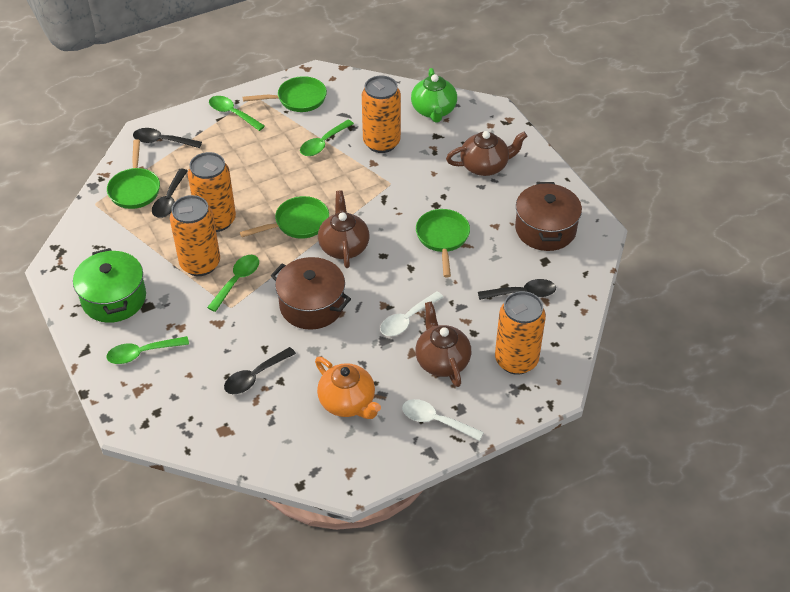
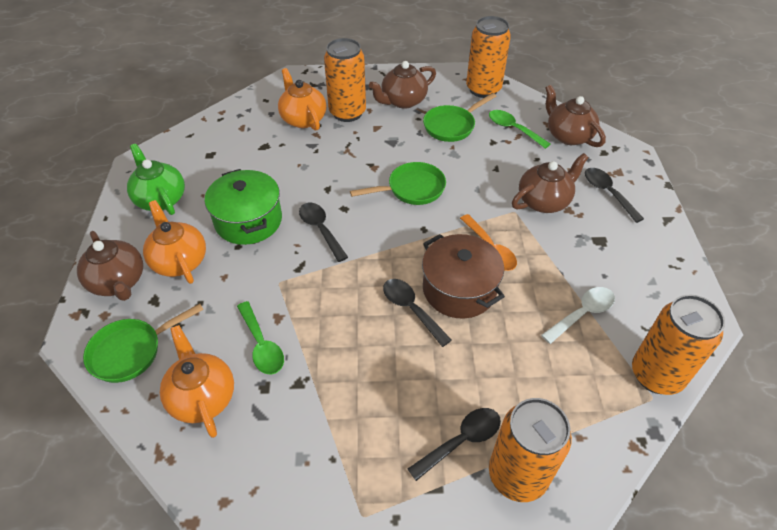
brown pot: 2 -> 1
brown teapot: 3 -> 4
green pan: 4 -> 3
green spoon: 4 -> 2
orange spoon: 0 -> 1
orange teapot: 1 -> 3
white spoon: 2 -> 1

